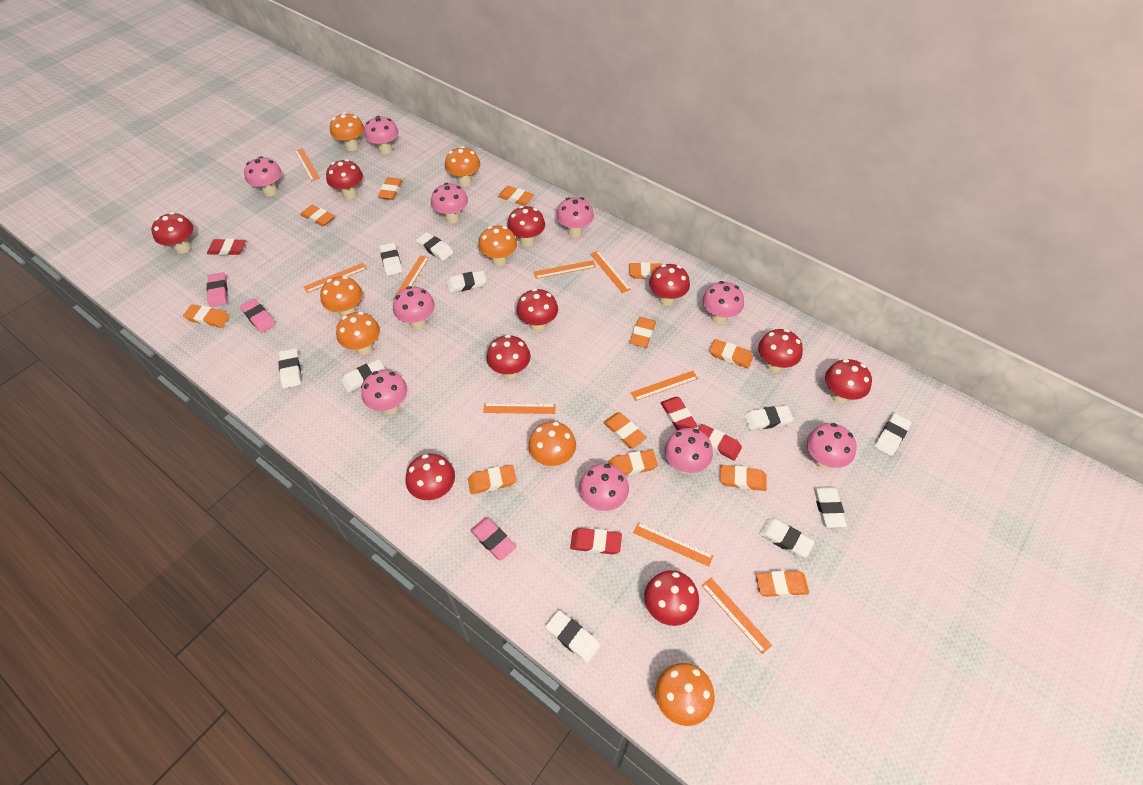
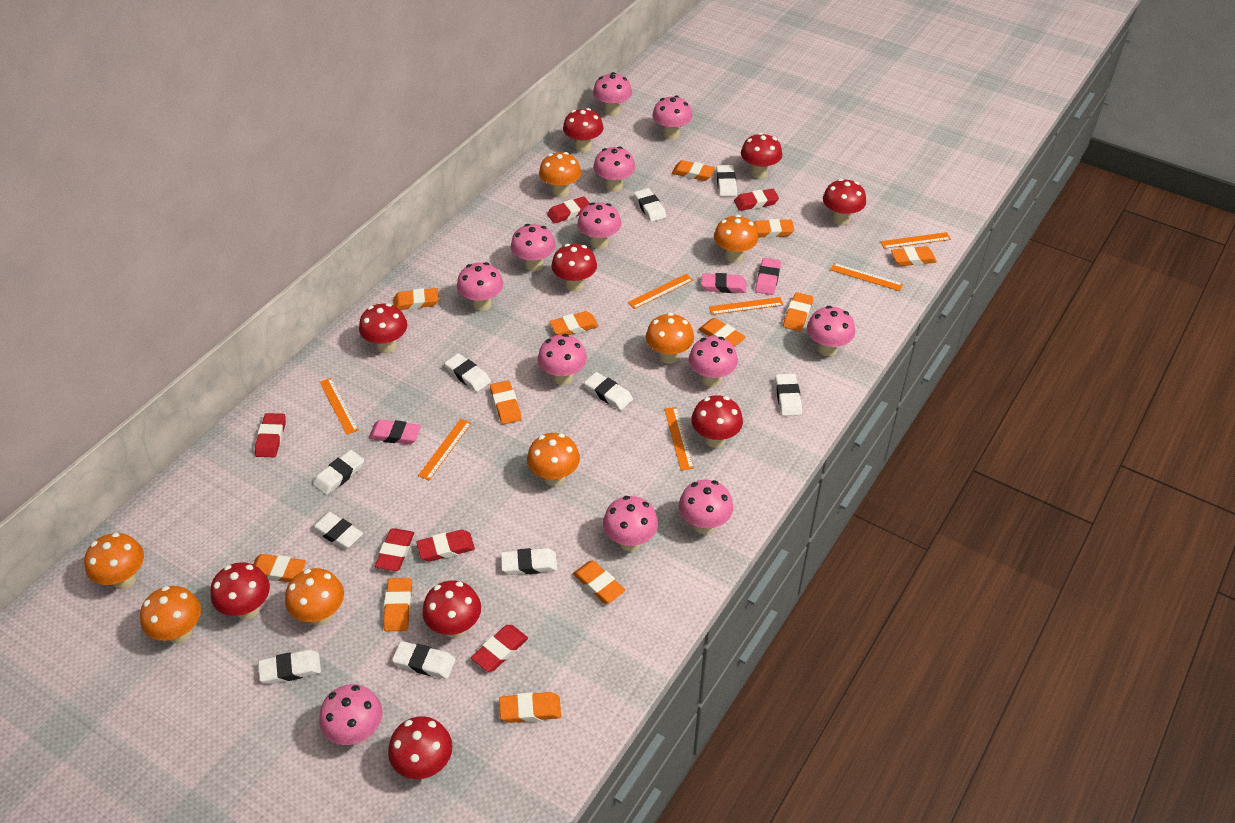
orange ruler: 9 -> 7
pink mushroom: 10 -> 12
red eraser: 4 -> 6
red mushroom: 10 -> 9

